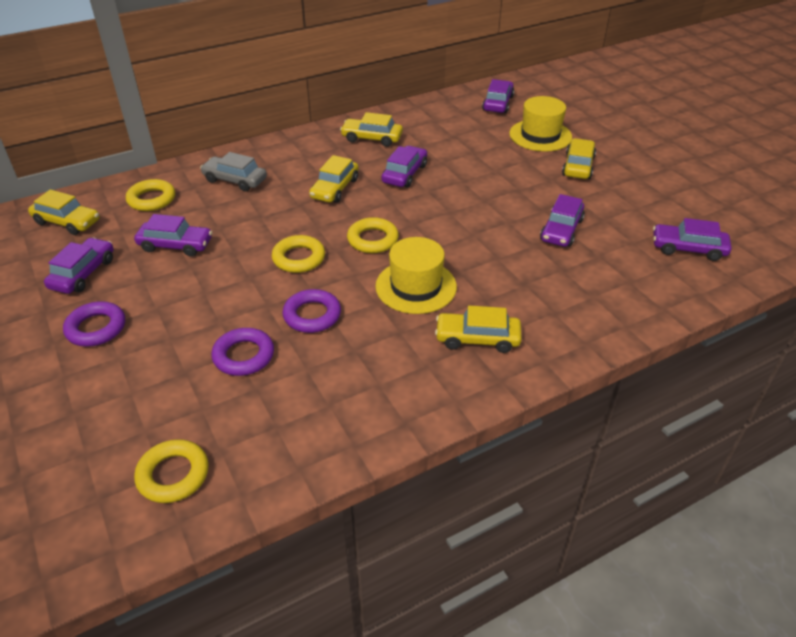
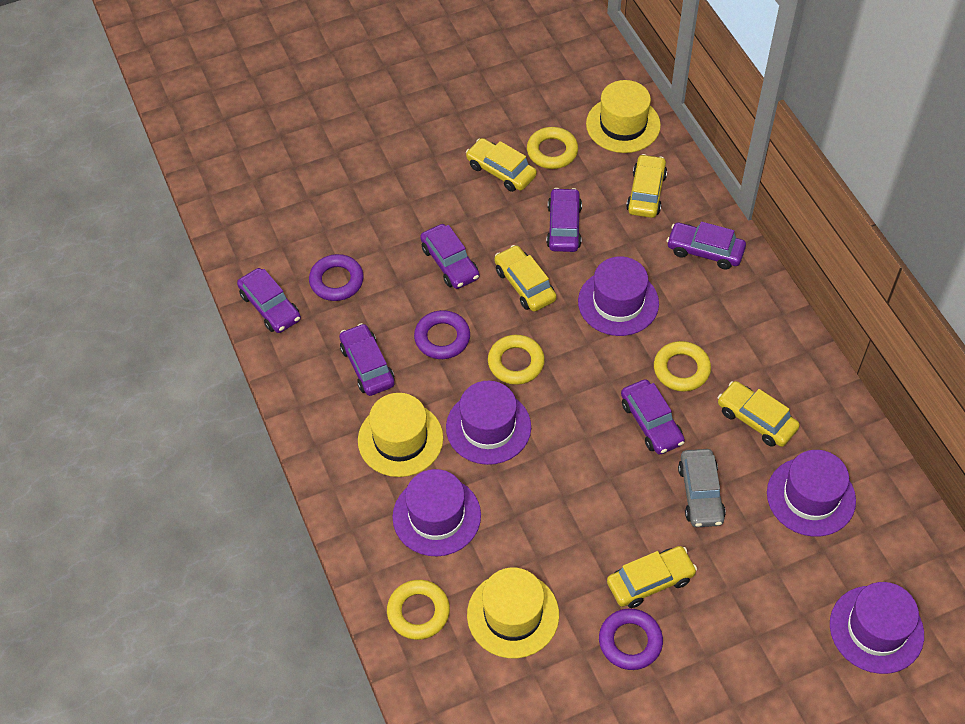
purple hat: 0 -> 5
yellow hat: 2 -> 3

